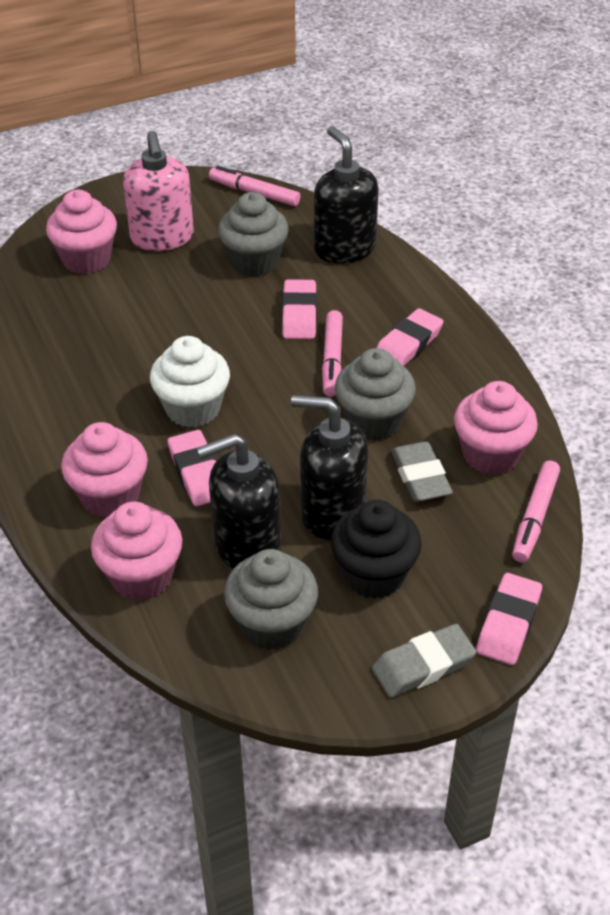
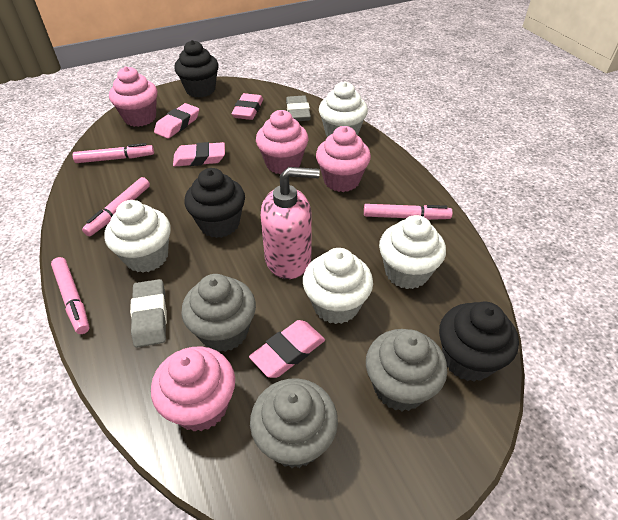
black cupcake: 1 -> 3
black soap dispenser: 3 -> 0
pink marker: 3 -> 4
white cupcake: 1 -> 4

